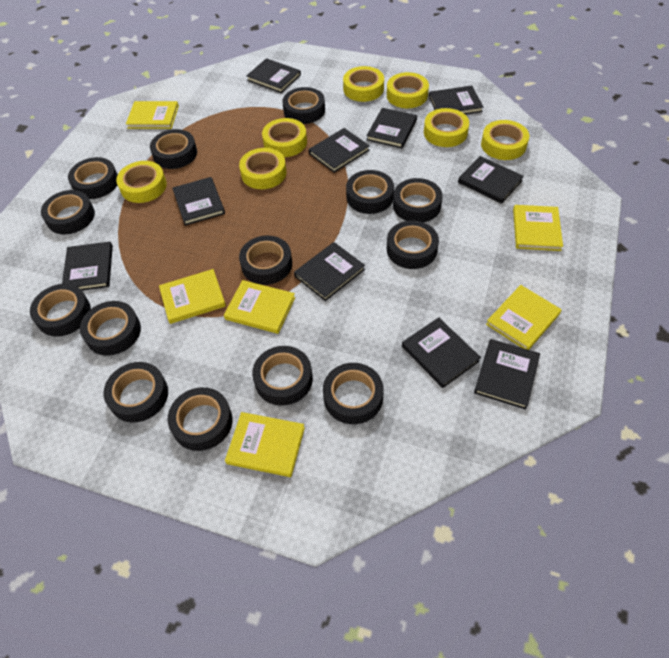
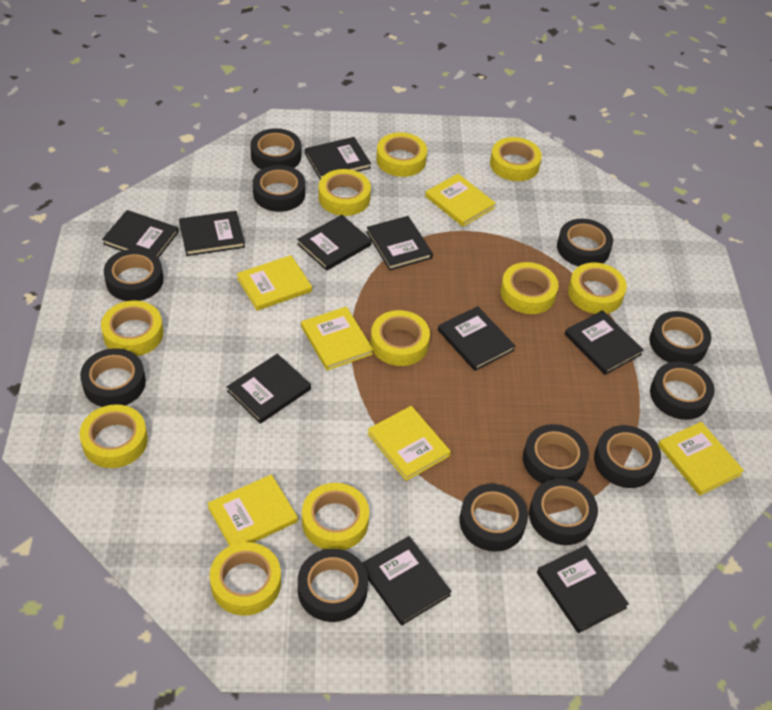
black tape: 14 -> 12
yellow tape: 7 -> 10

